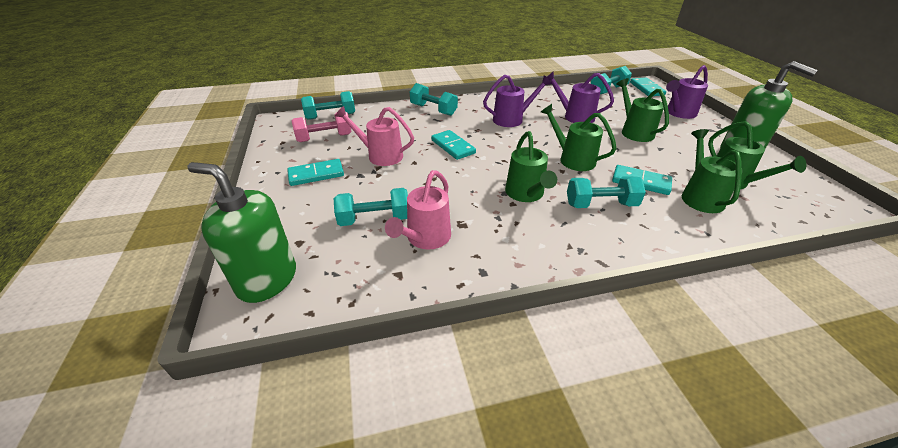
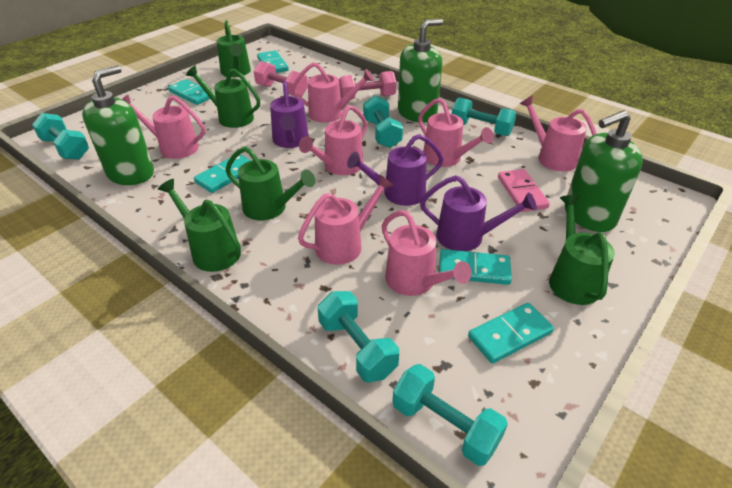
green soap dispenser: 2 -> 3
pink domino: 0 -> 1
pink dumbbell: 1 -> 2
pink watering can: 2 -> 7
turquoise domino: 4 -> 5

